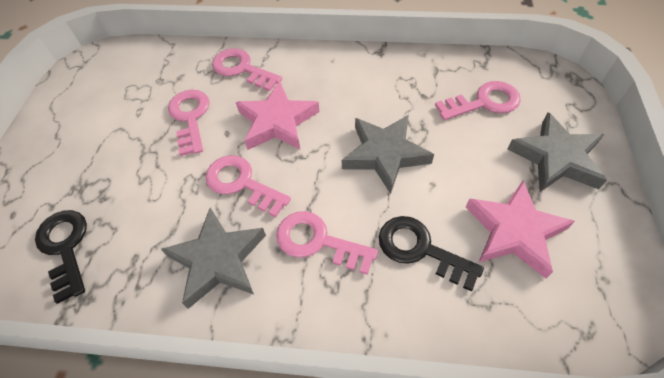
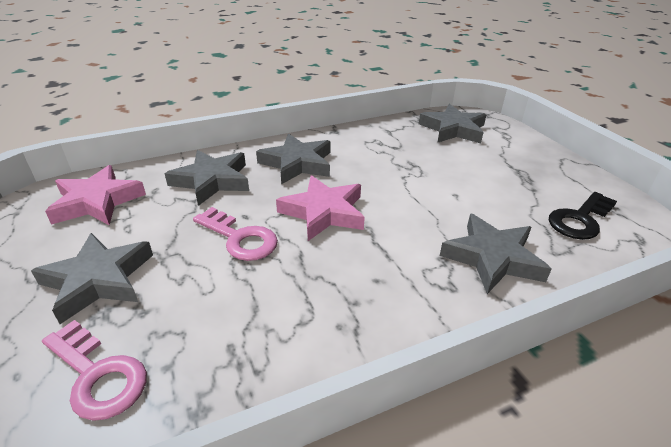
black key: 2 -> 1
grey star: 3 -> 5
pink key: 5 -> 2

